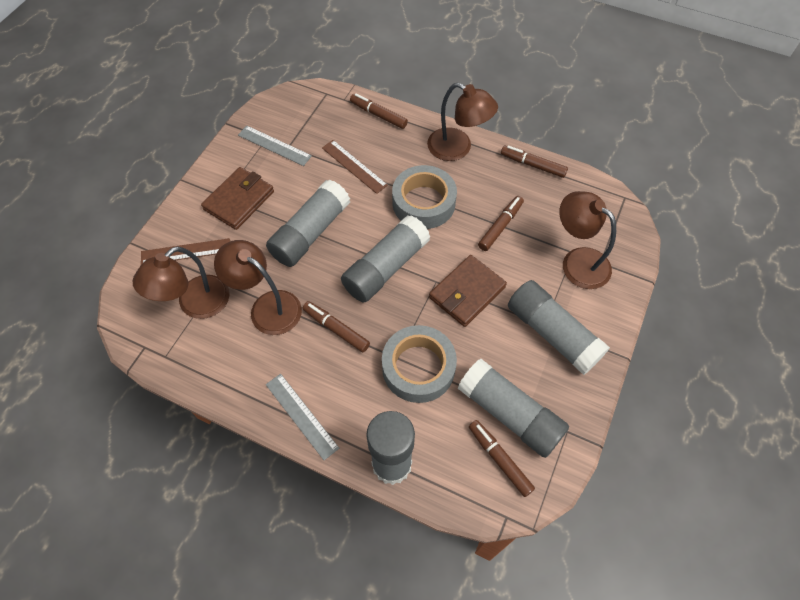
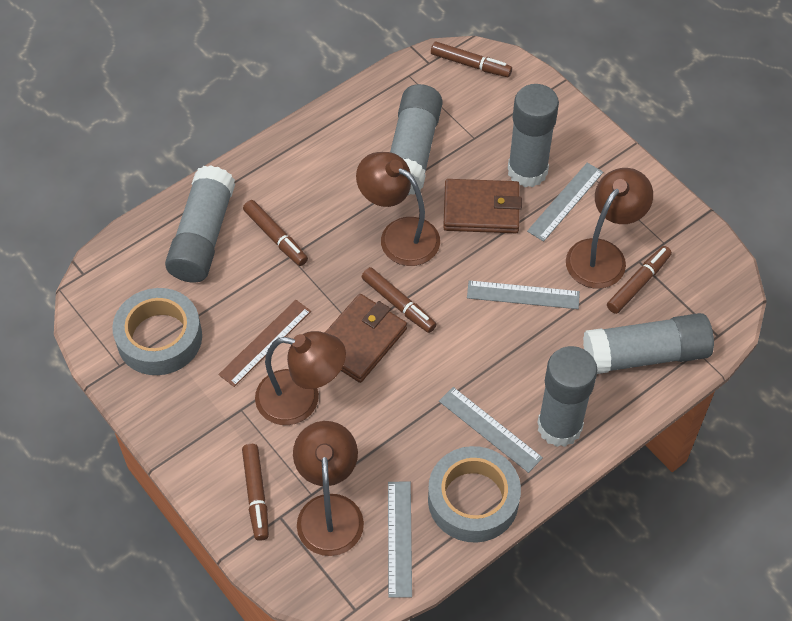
brown ruler: 2 -> 1
grey ruler: 2 -> 4

